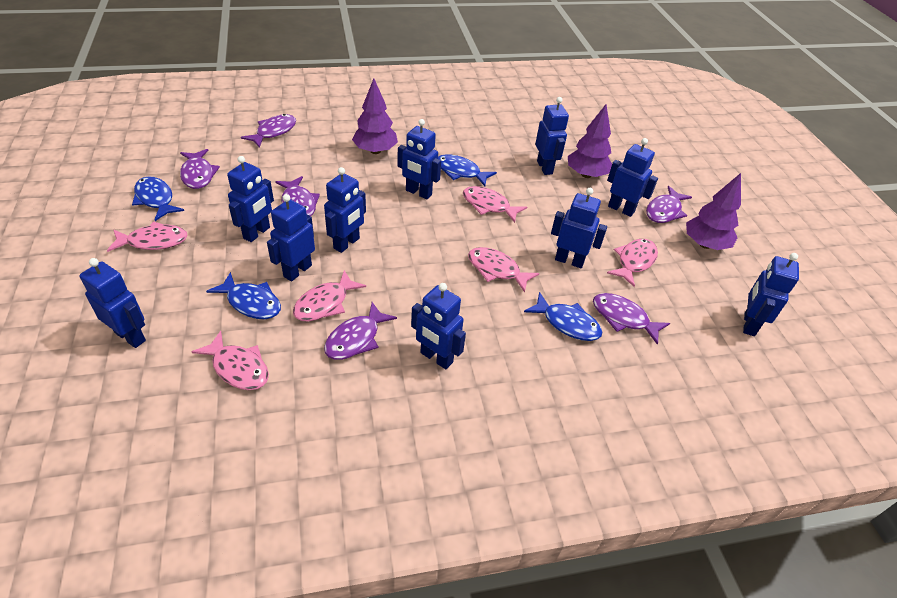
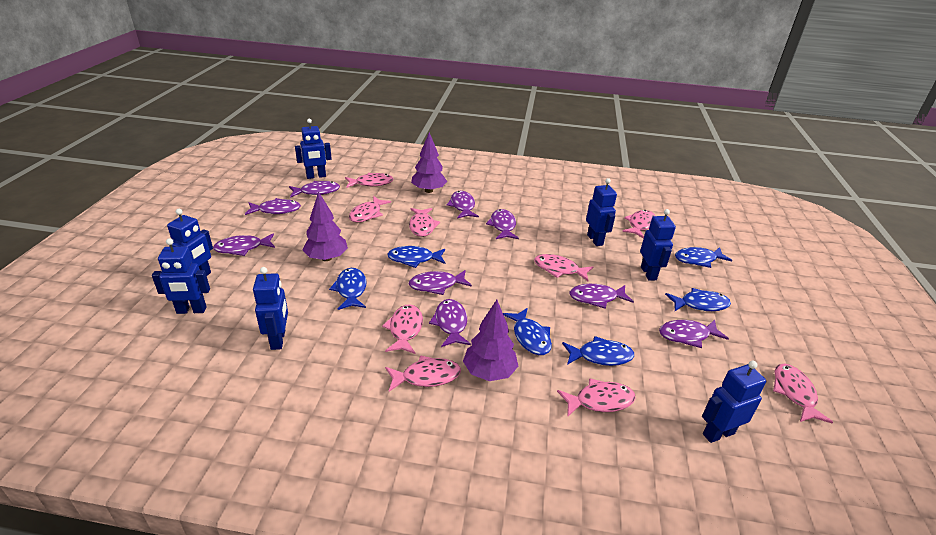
blue fish: 4 -> 6
blue robot: 10 -> 7
pink fish: 6 -> 9
purple fish: 6 -> 9

